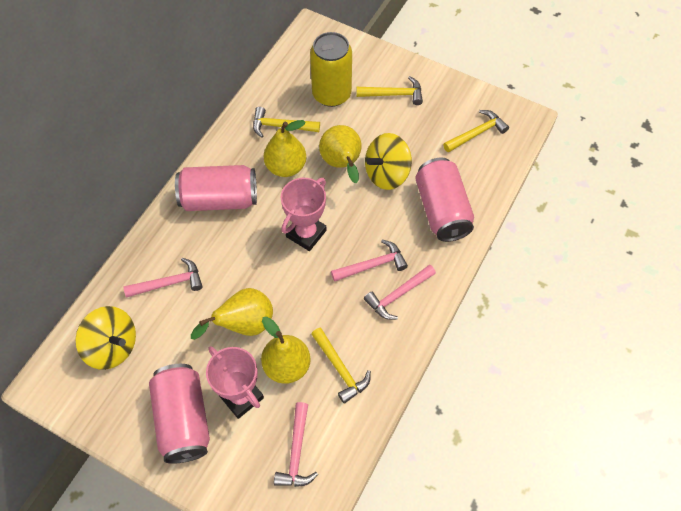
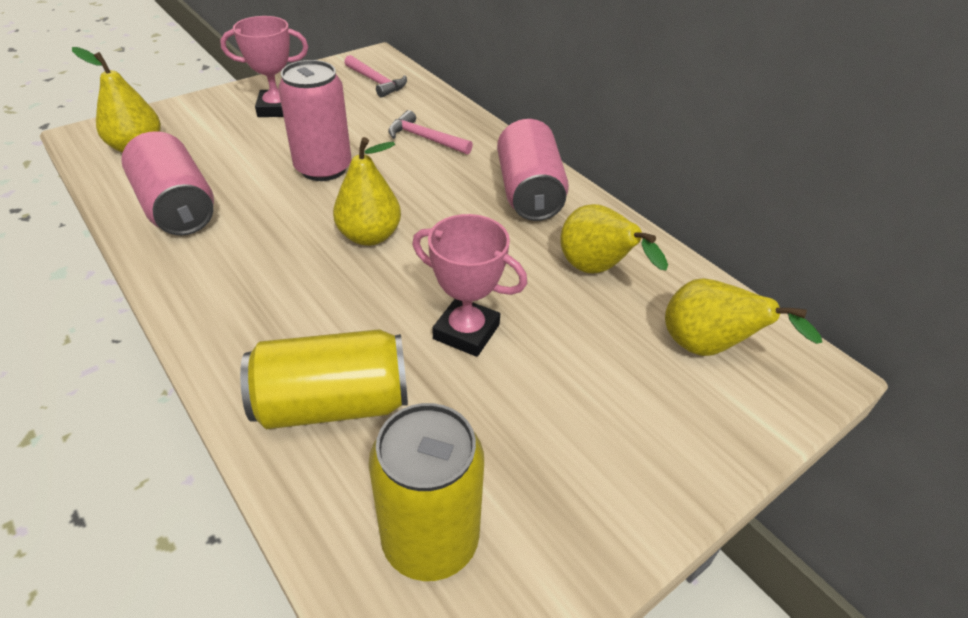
pink hammer: 4 -> 2
yellow can: 1 -> 2
yellow hammer: 4 -> 0
yellow spinning top: 2 -> 0

